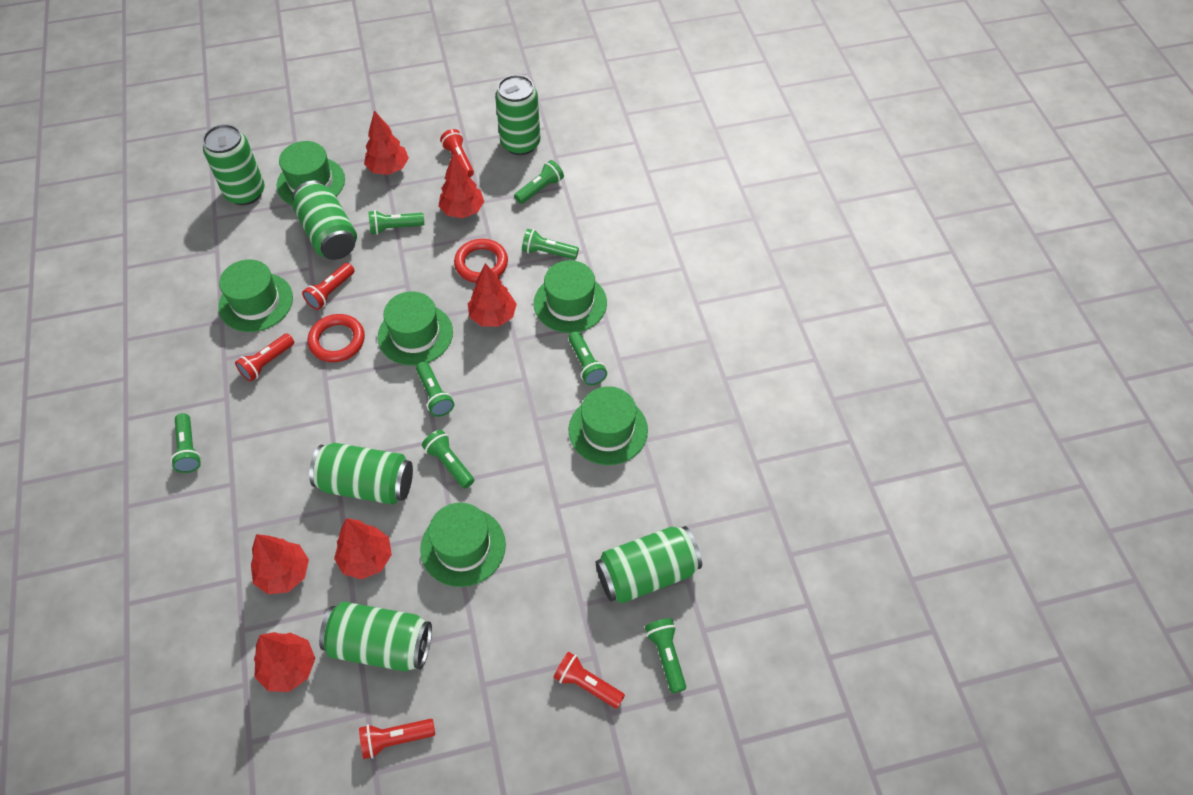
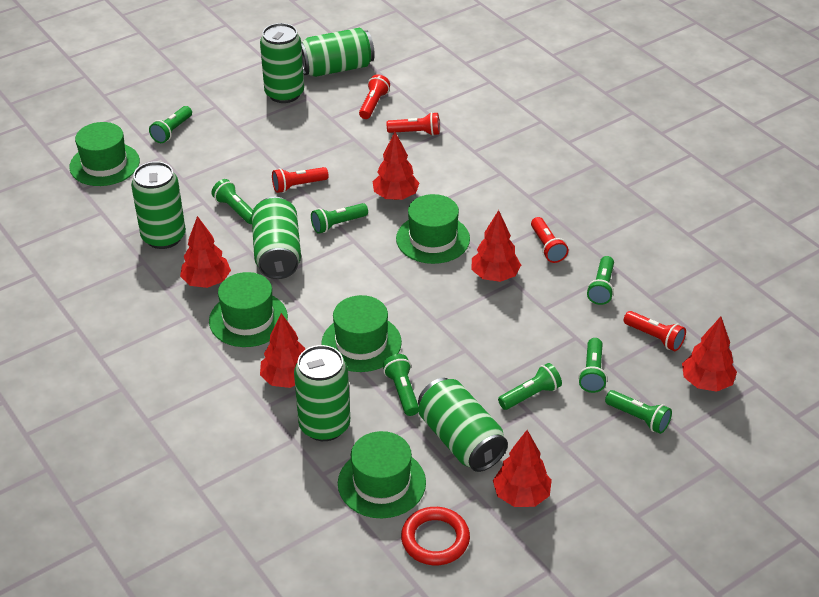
green hat: 6 -> 5
red ring: 2 -> 1

